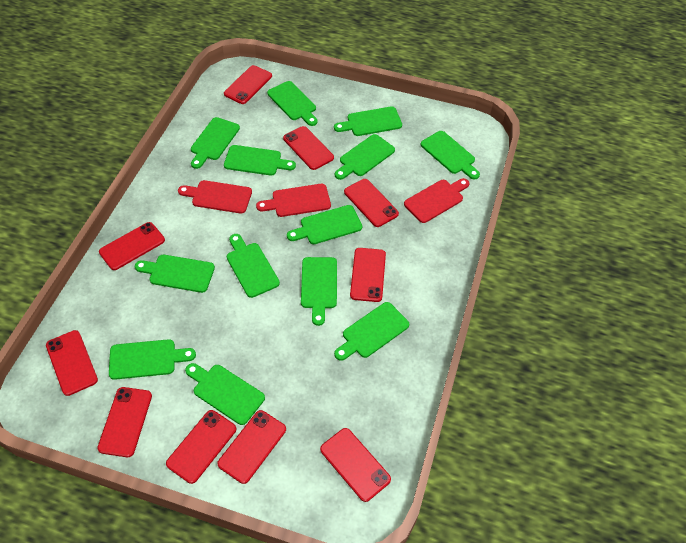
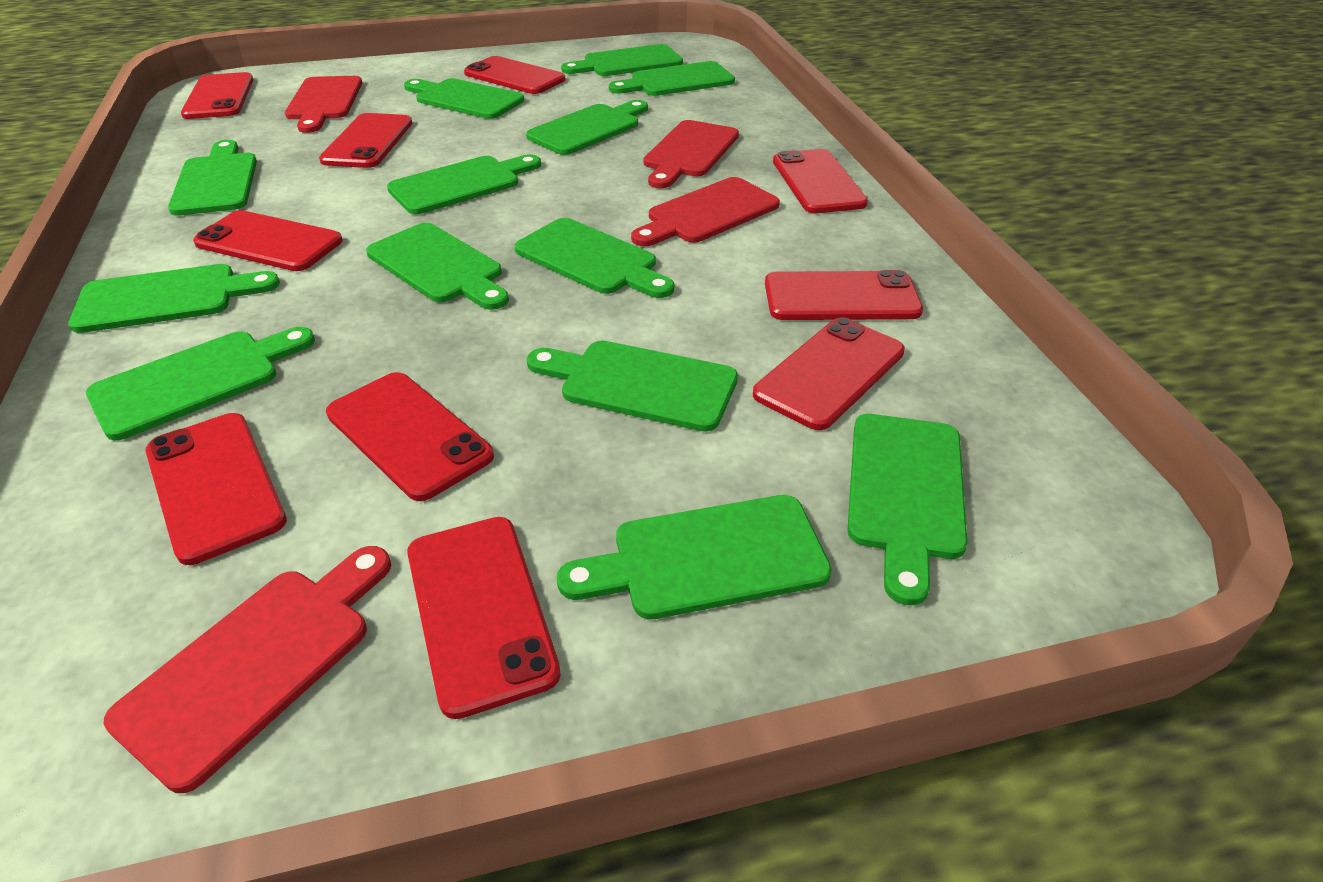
red cutting board: 3 -> 4

